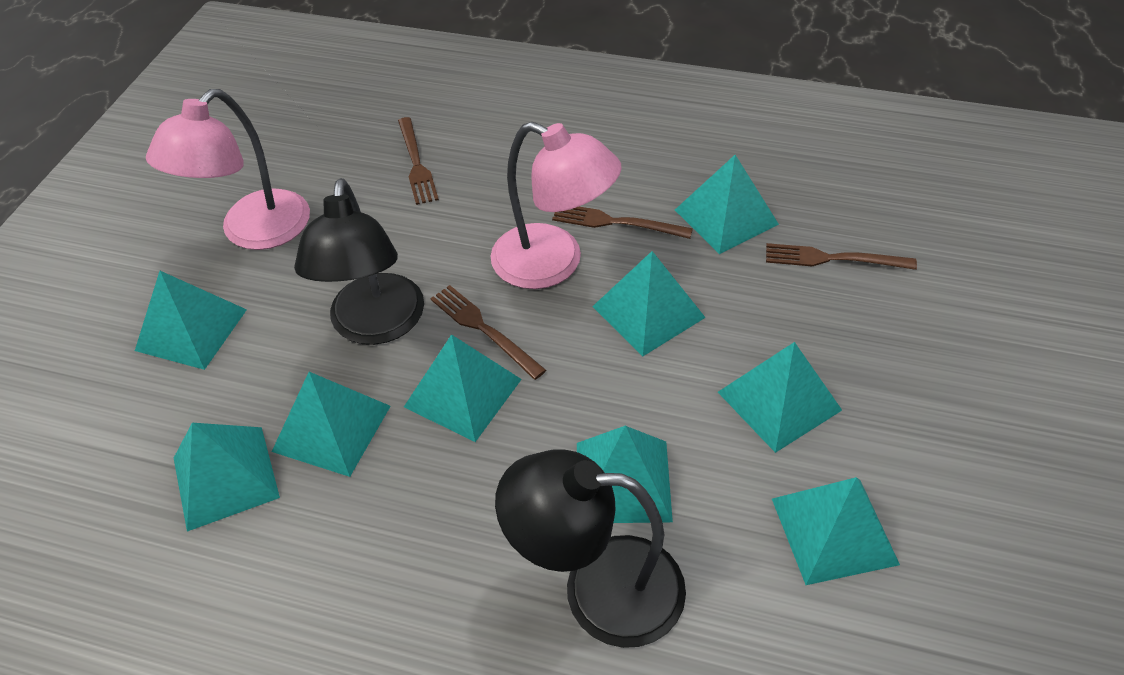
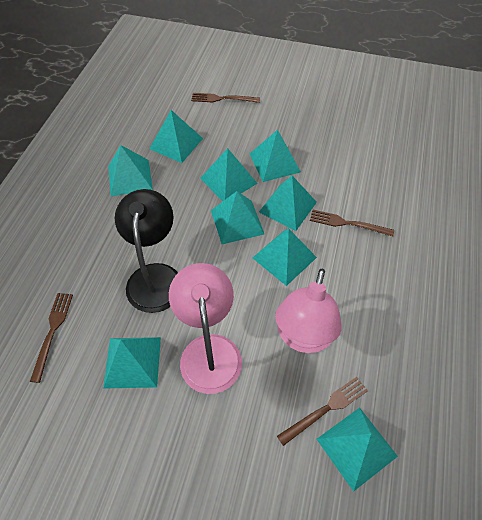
black lamp: 2 -> 1

